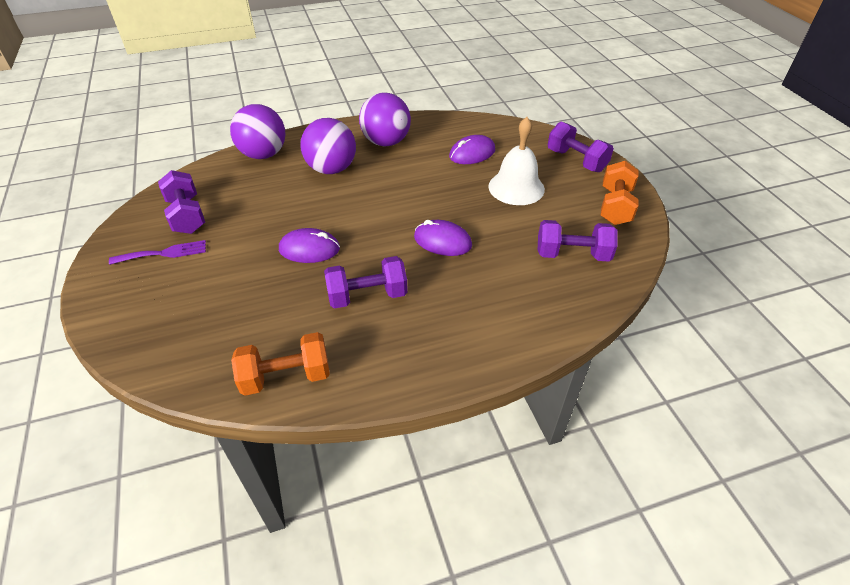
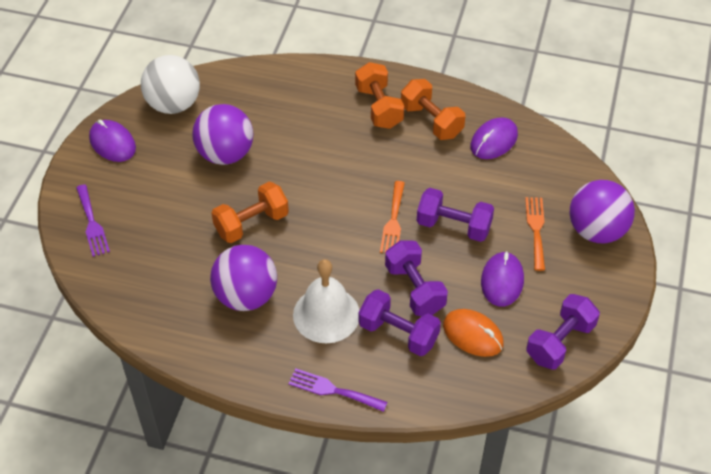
orange dumbbell: 2 -> 3
orange fork: 0 -> 2
orange mouse: 0 -> 1
purple fork: 1 -> 2
white ball: 0 -> 1

